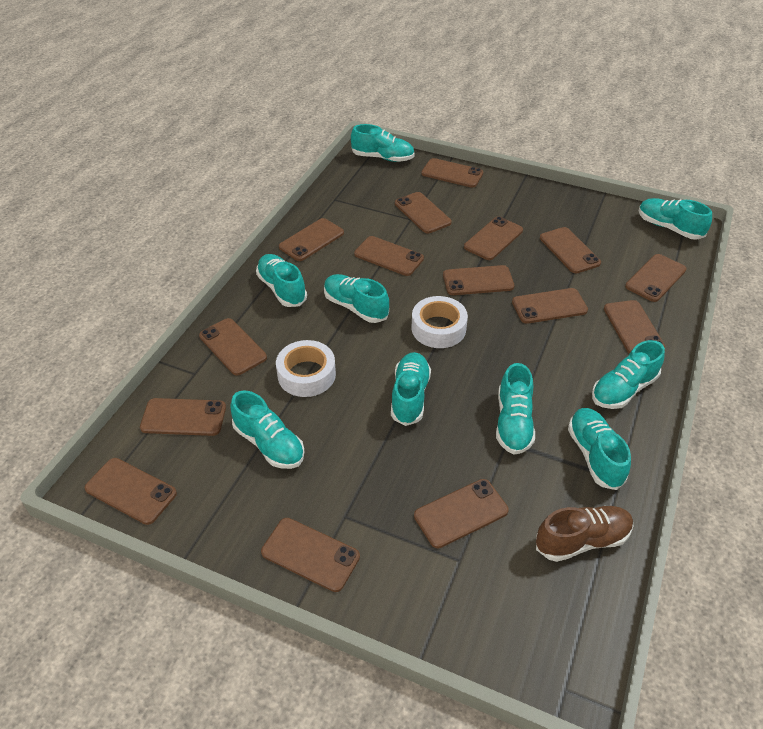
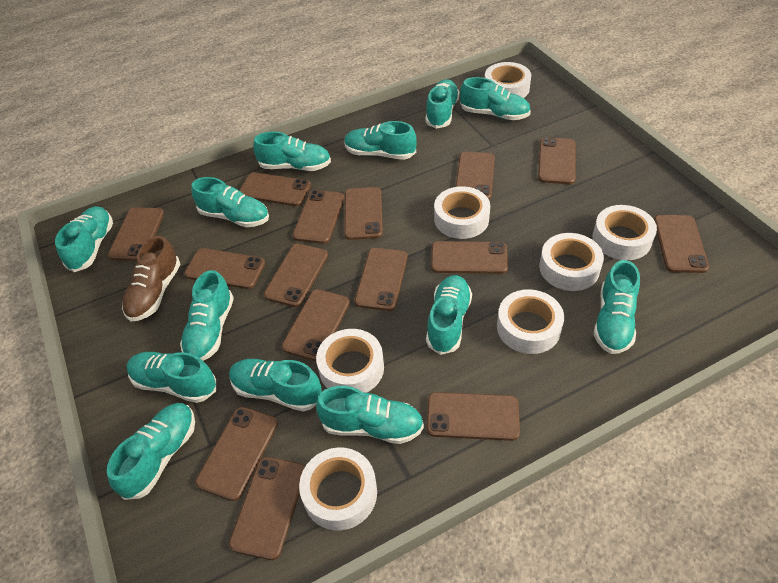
turquoise shoe: 9 -> 13
white tape: 2 -> 7

